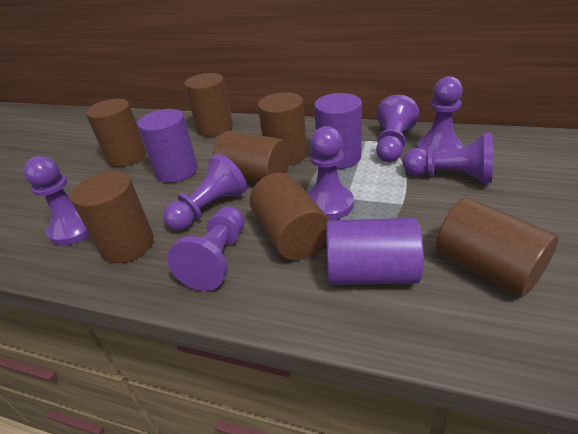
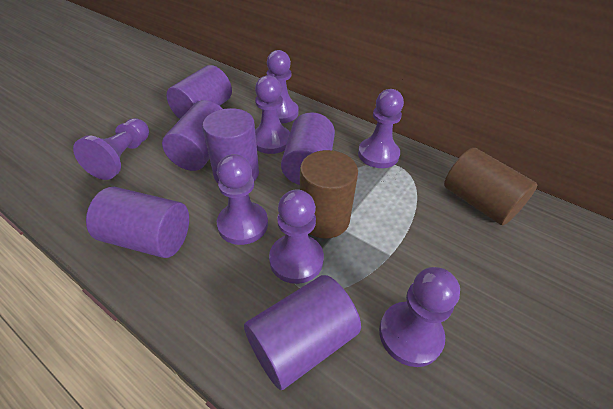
brown cylinder: 7 -> 2
purple cylinder: 3 -> 6

